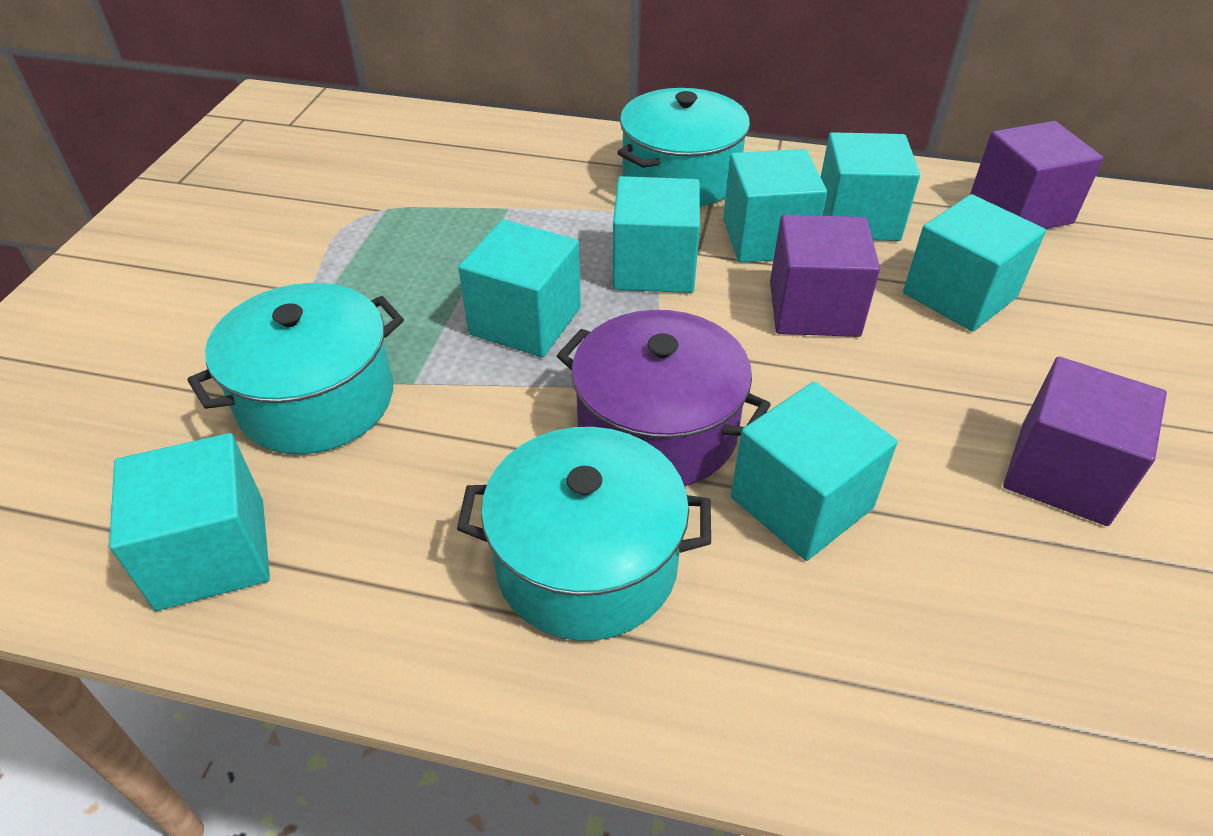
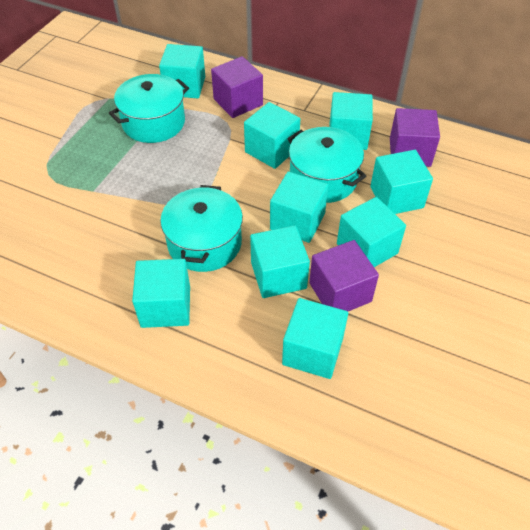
purple pot: 1 -> 0
turquoise cube: 7 -> 9

